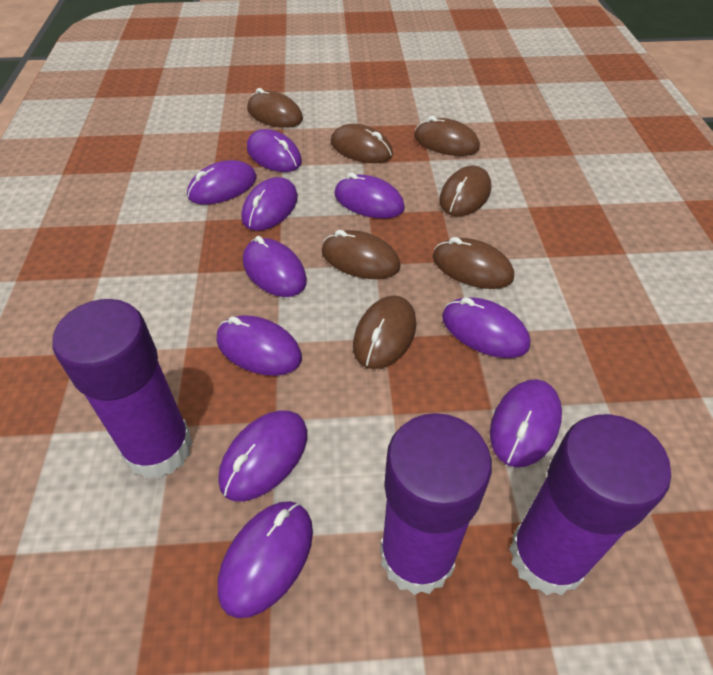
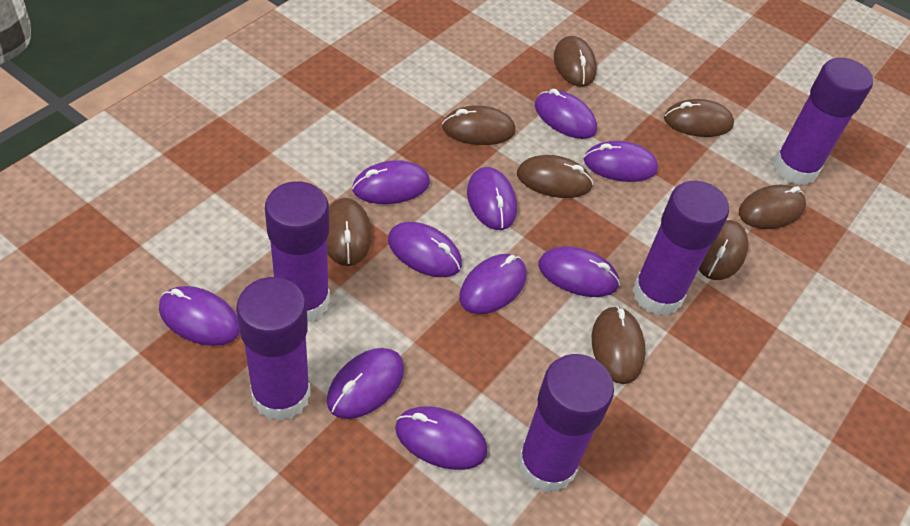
brown mouse: 7 -> 8
purple glue stick: 3 -> 5

